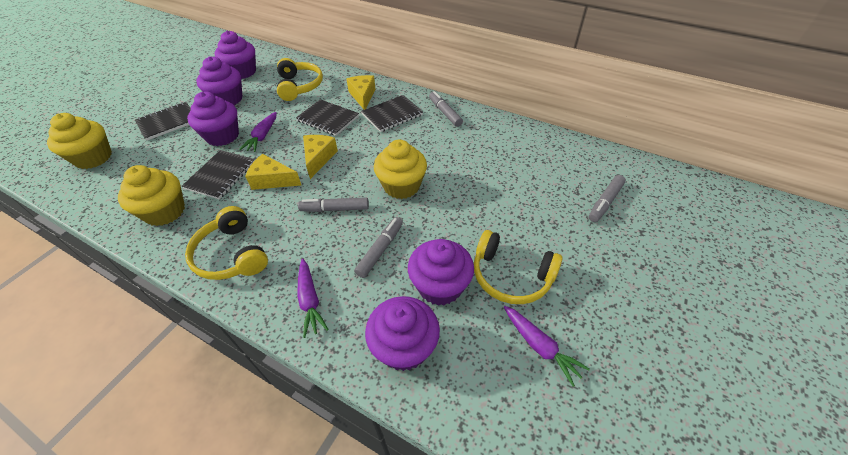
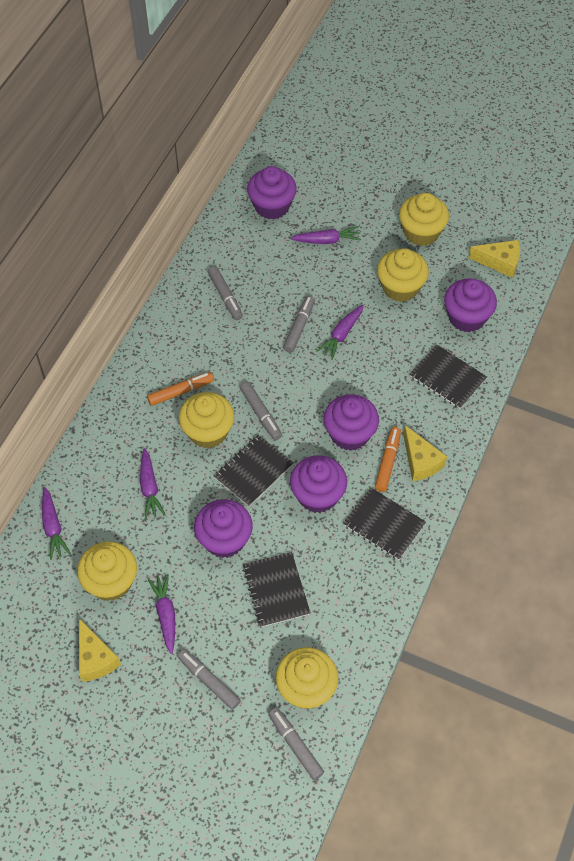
grey marker: 4 -> 5
orange marker: 0 -> 2
purple carrot: 3 -> 5
yellow cupcake: 3 -> 5
yellow headphones: 3 -> 0

